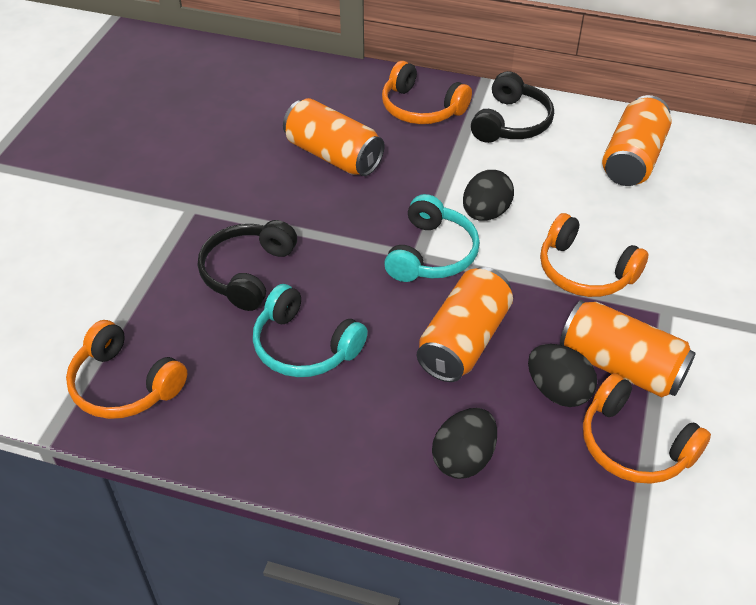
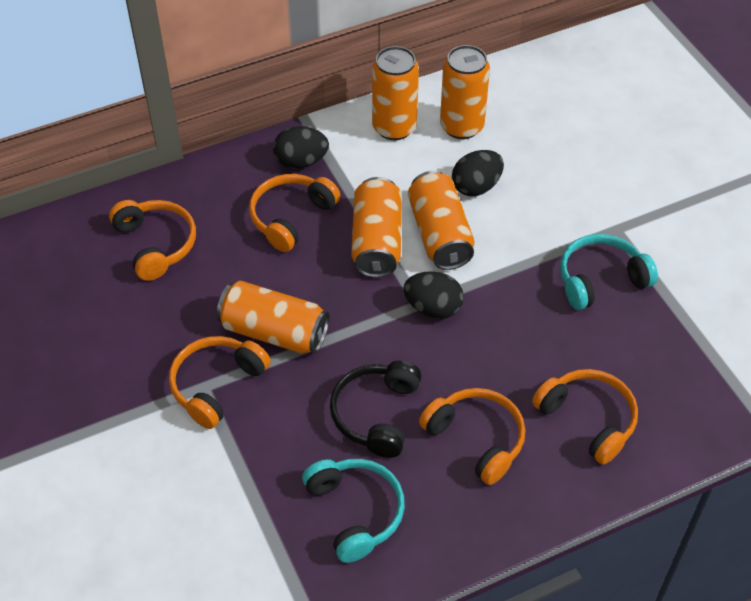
black headphones: 2 -> 1
orange can: 4 -> 5
orange headphones: 4 -> 5

